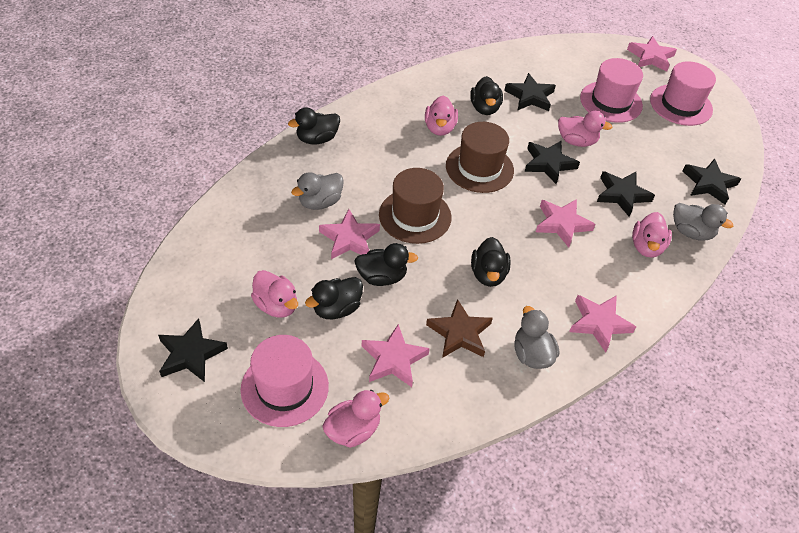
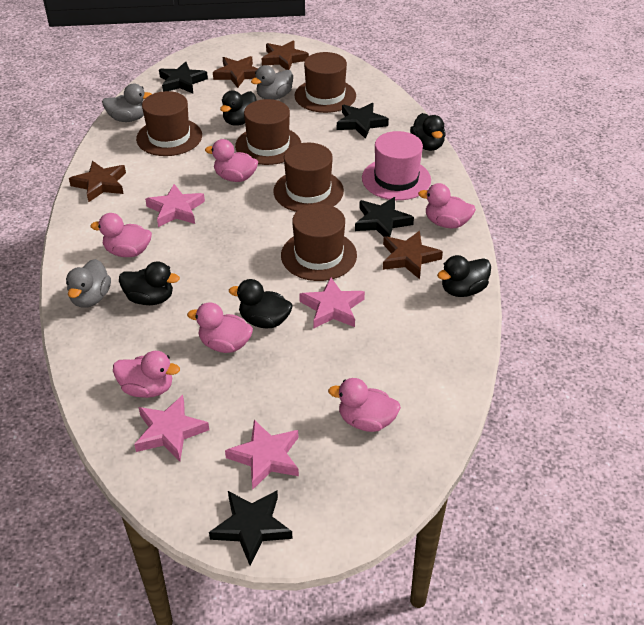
black star: 5 -> 4
brown hat: 2 -> 5
brown star: 1 -> 4
pink duck: 5 -> 6
pink hat: 3 -> 1
pink star: 5 -> 4

